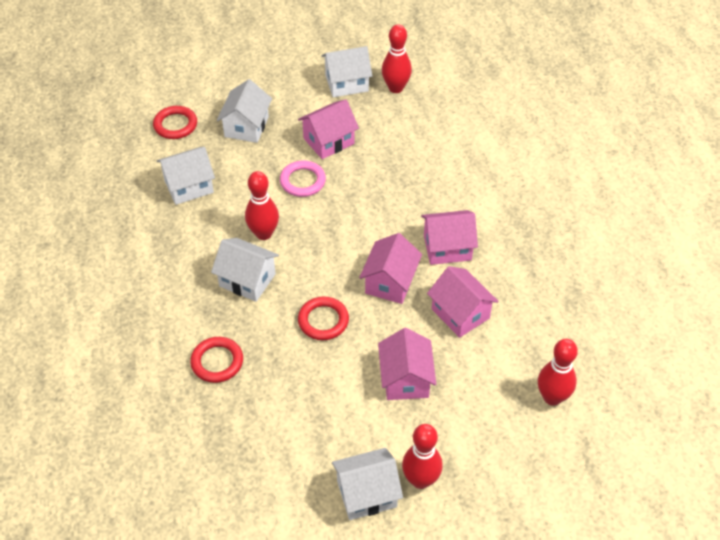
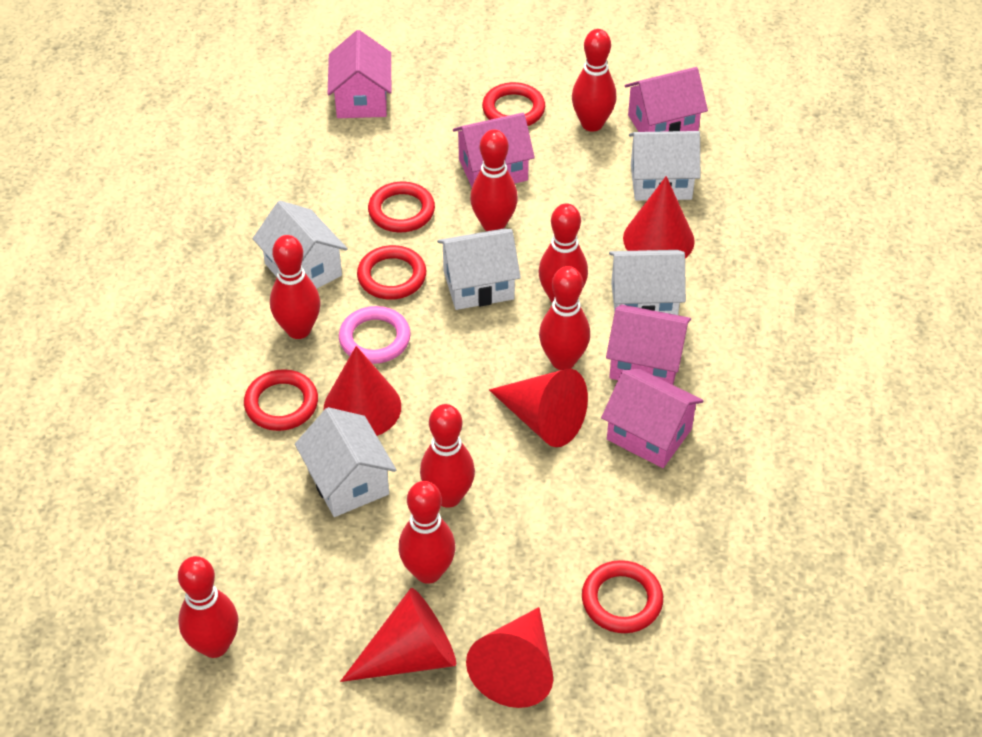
red bowling pin: 4 -> 8
red cone: 0 -> 5
red ring: 3 -> 5

